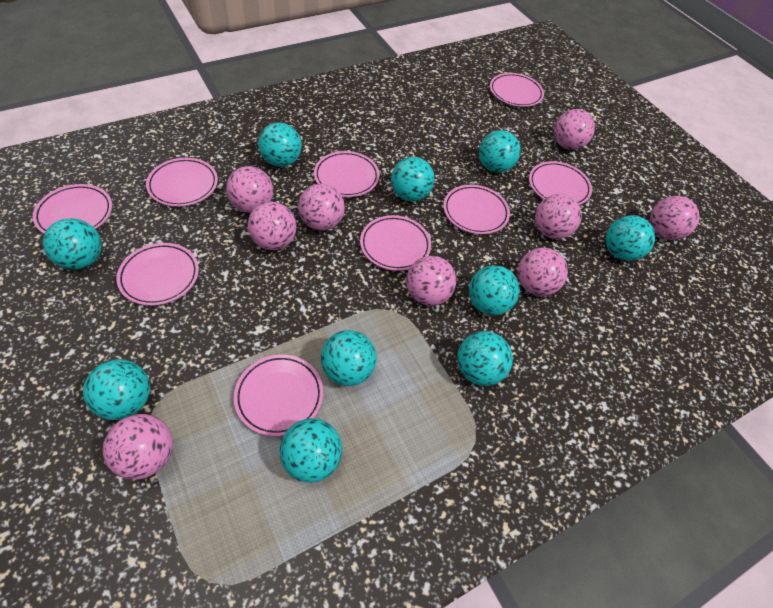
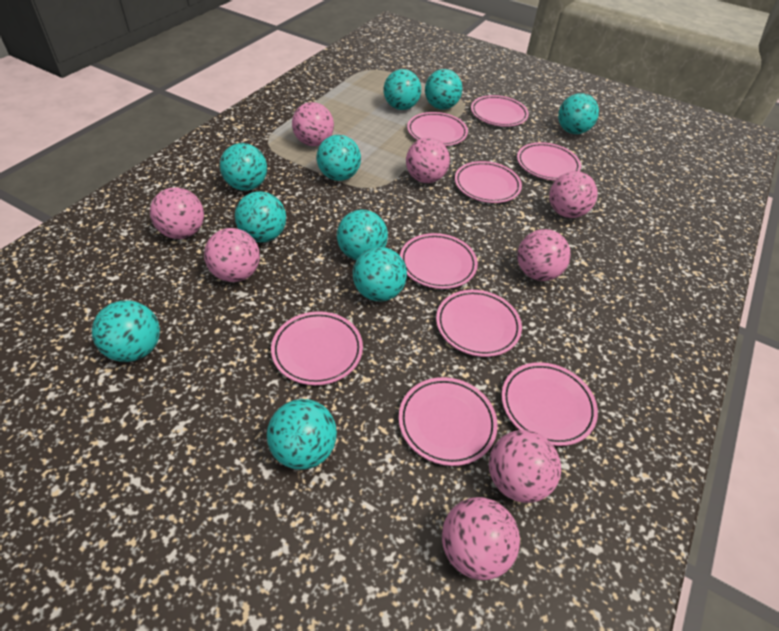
pink ball: 9 -> 8

